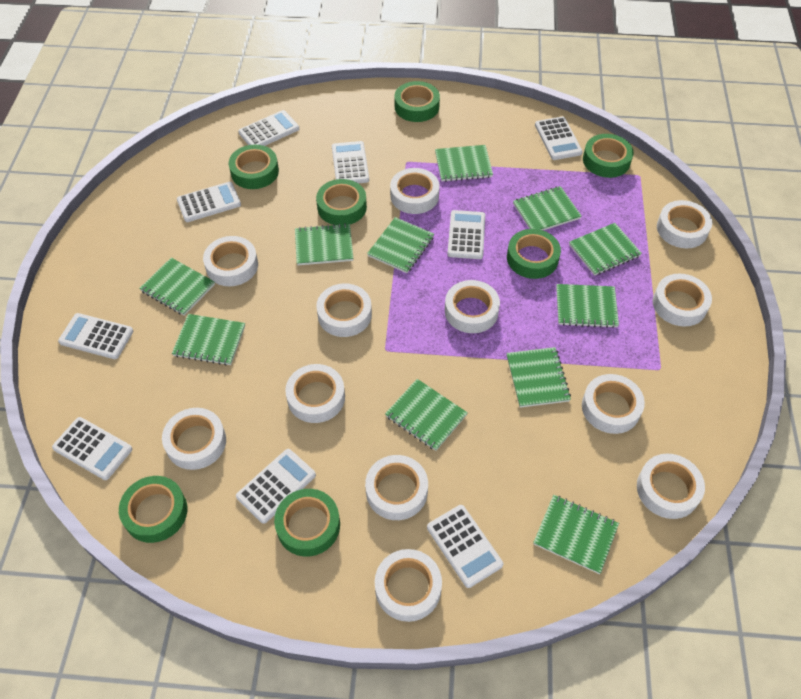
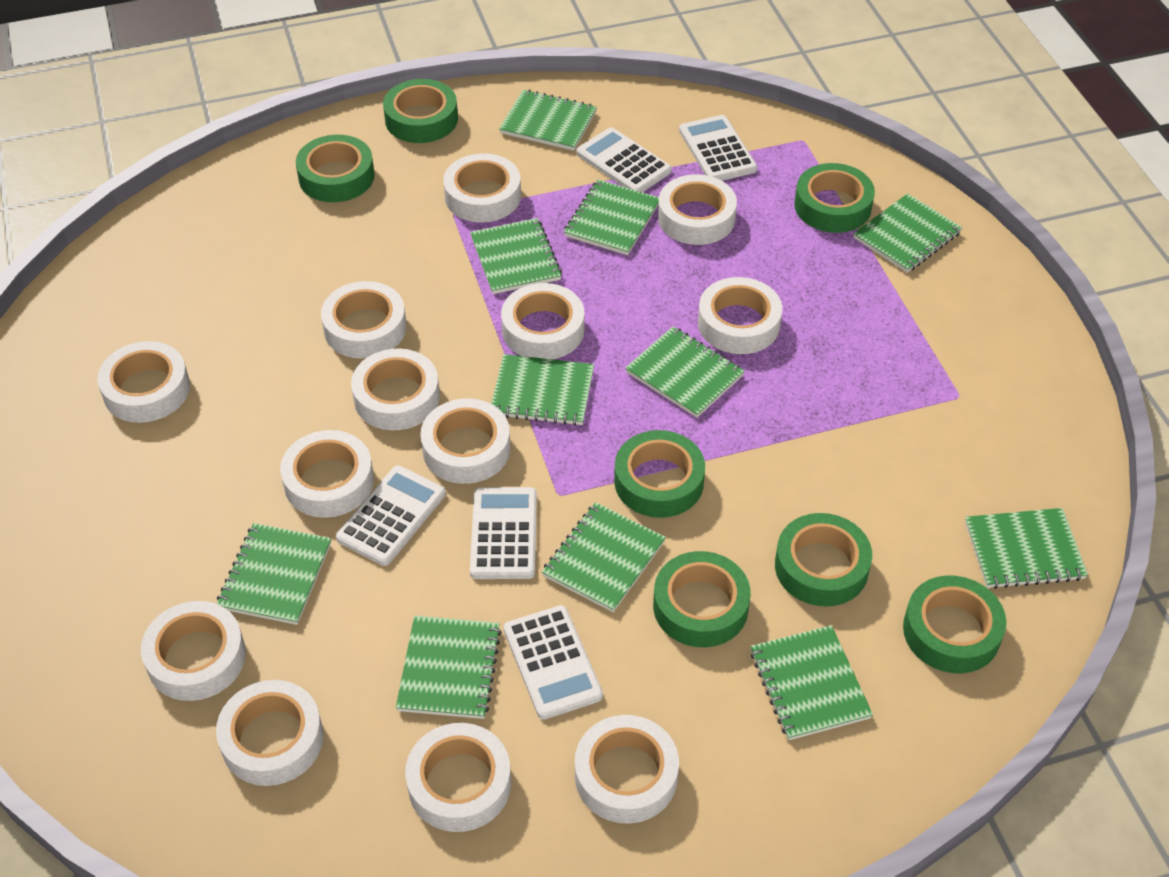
white calculator: 9 -> 5
white tape: 12 -> 13

